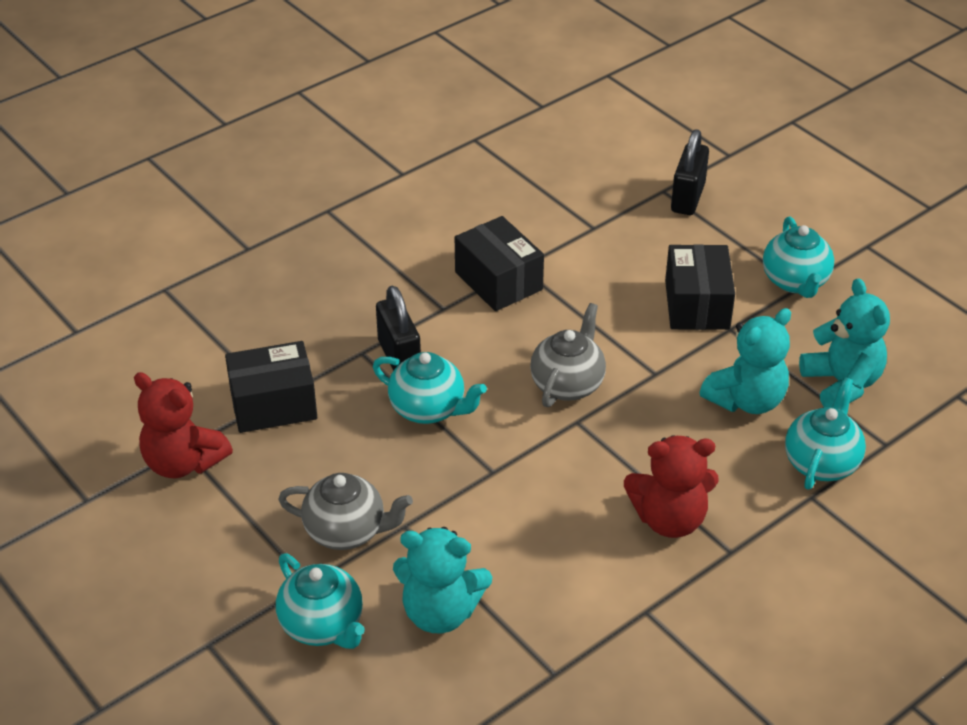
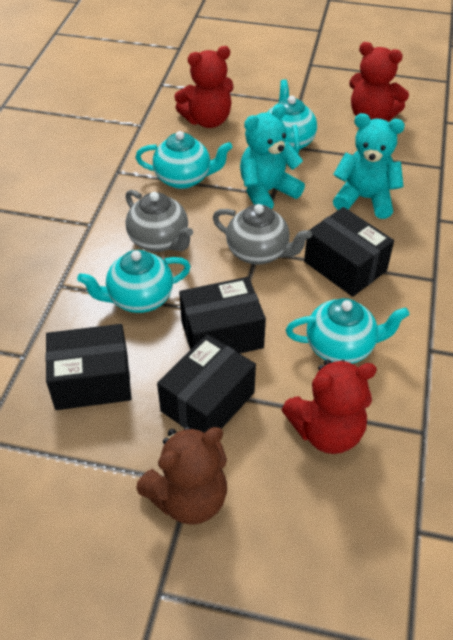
black box: 3 -> 4
black padlock: 2 -> 0
brown teddy bear: 0 -> 1
red teddy bear: 2 -> 3
turquoise teddy bear: 3 -> 2

